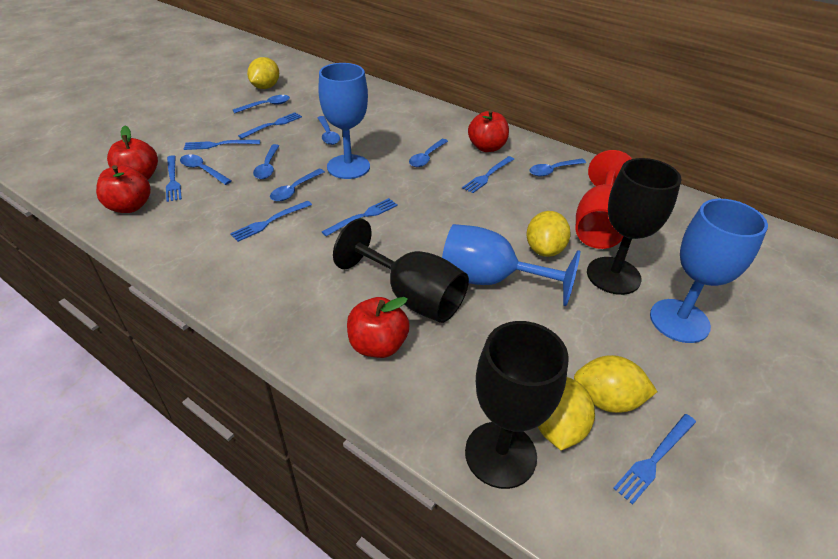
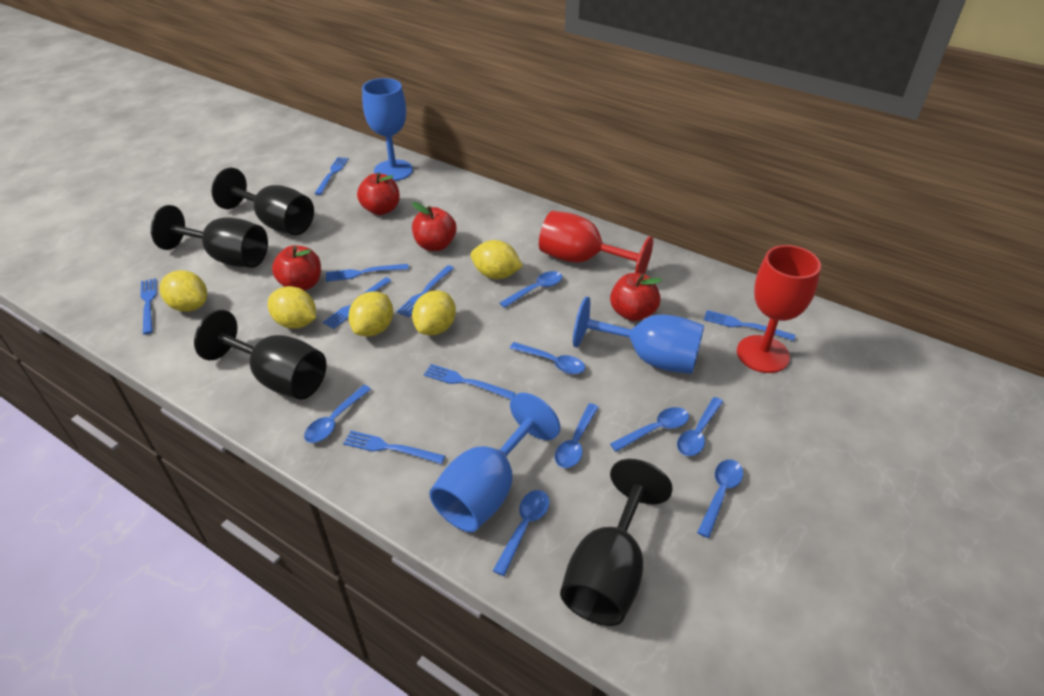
black goblet: 3 -> 4
blue fork: 7 -> 8
blue spoon: 7 -> 8
red goblet: 1 -> 2
yellow lemon: 4 -> 5

